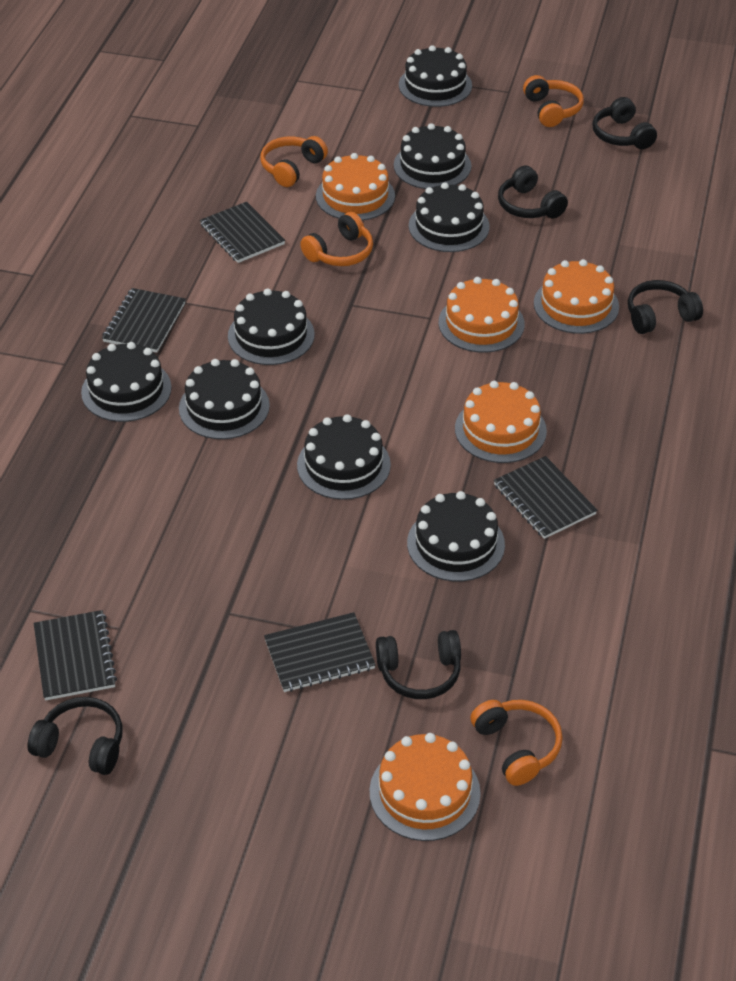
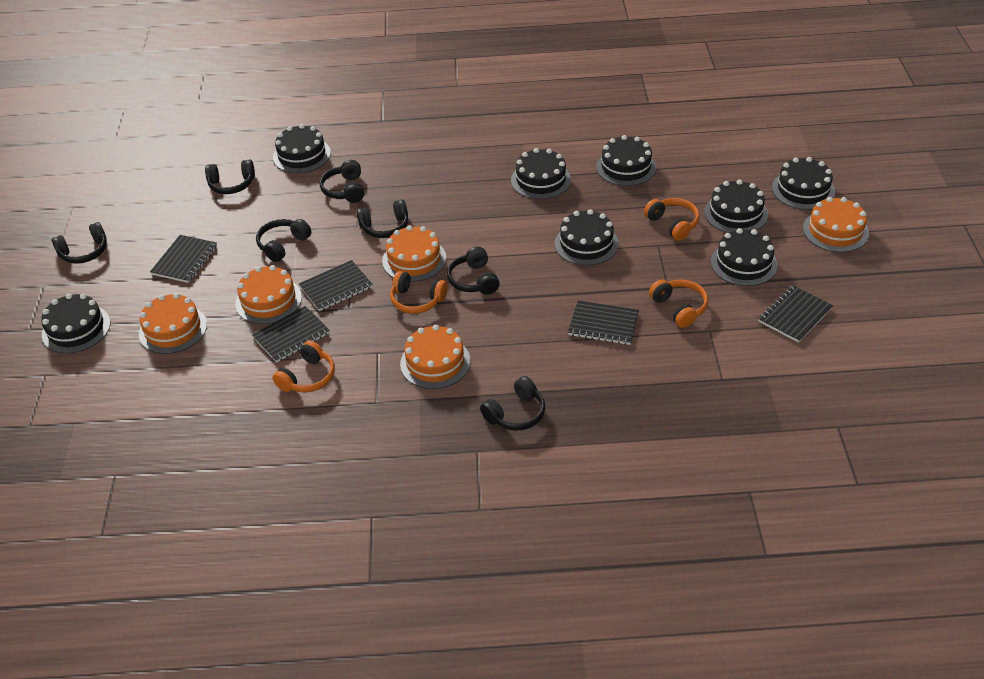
black headphones: 5 -> 7

